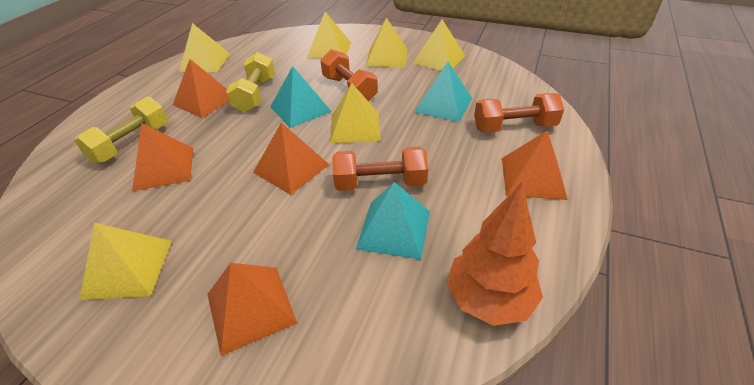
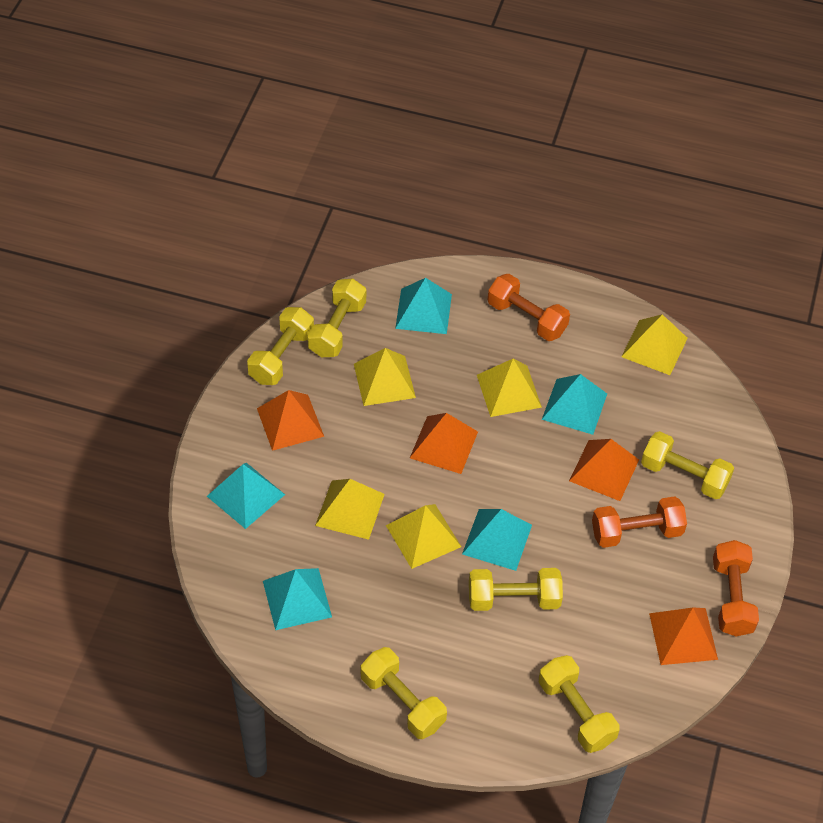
orange pyramid: 5 -> 4
orange tree: 1 -> 0
turquoise pyramid: 3 -> 5
yellow dumbbell: 2 -> 6
yellow pyramid: 6 -> 5

